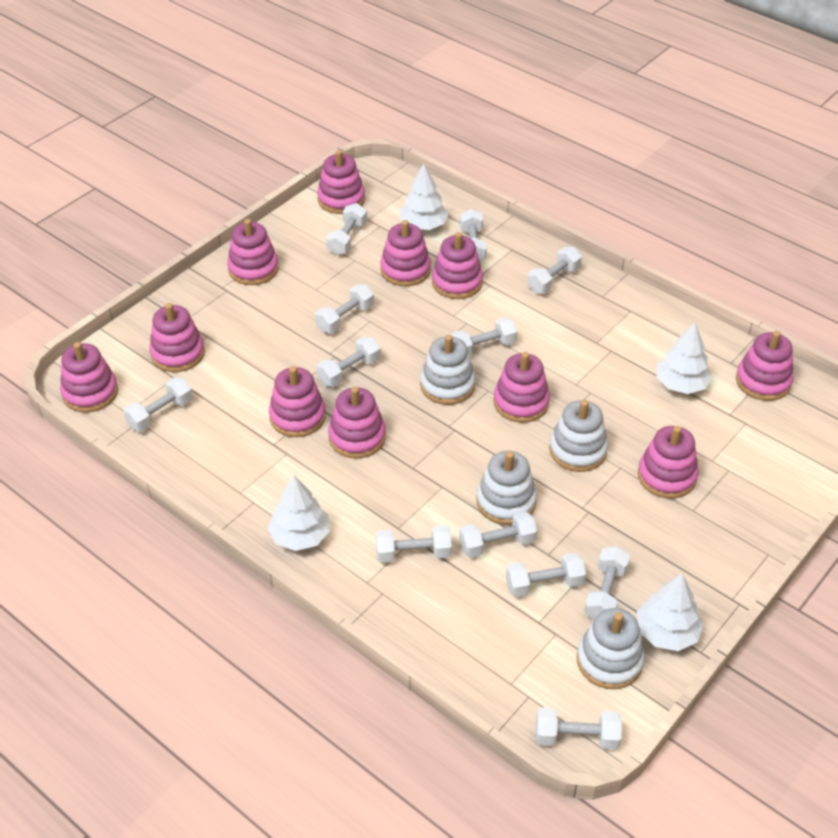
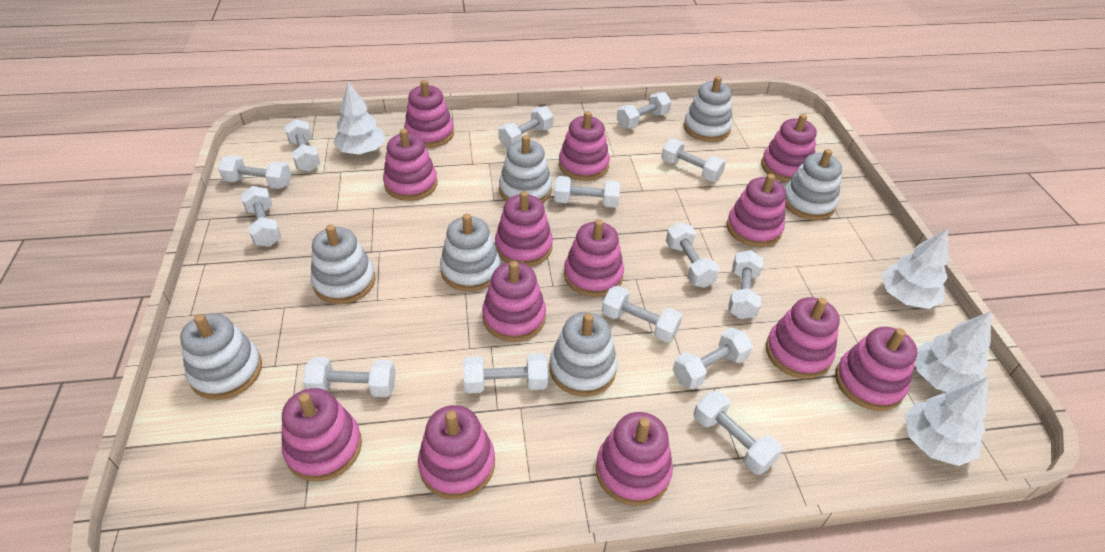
pink stacking toy: 11 -> 13
white dumbbell: 12 -> 14
white stacking toy: 4 -> 7

